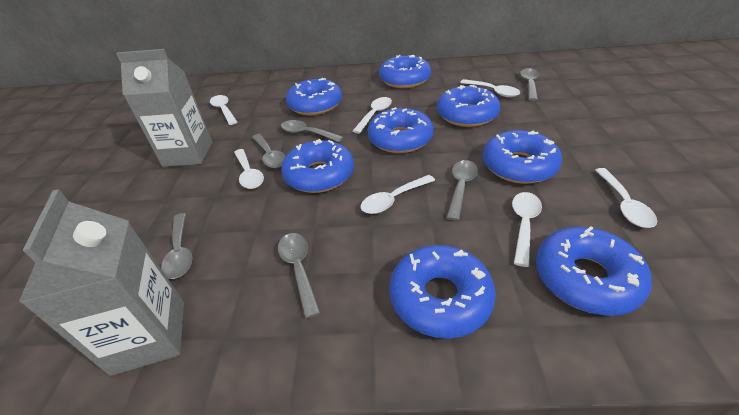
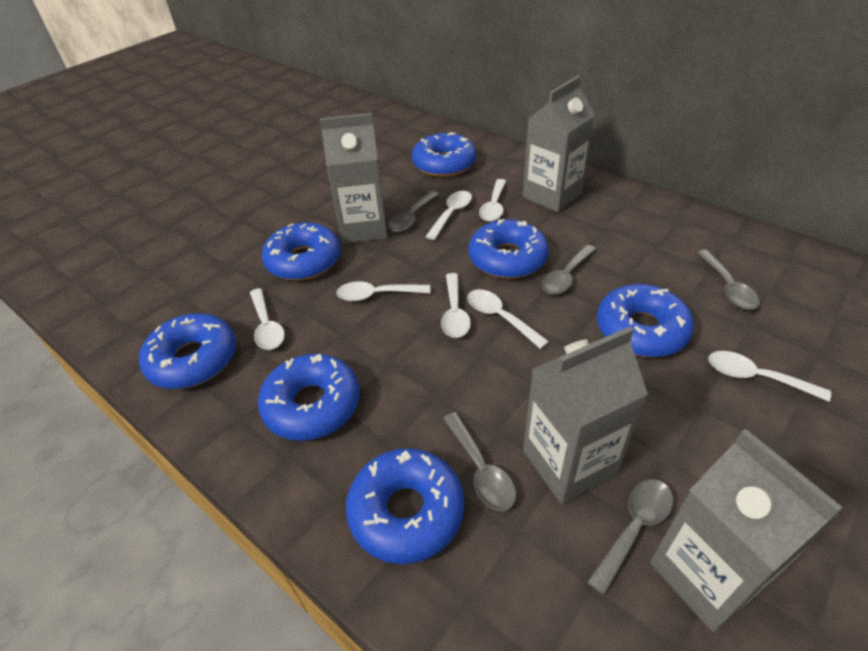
blue donut: 8 -> 7
grey carton: 2 -> 4
grey spoon: 6 -> 5

